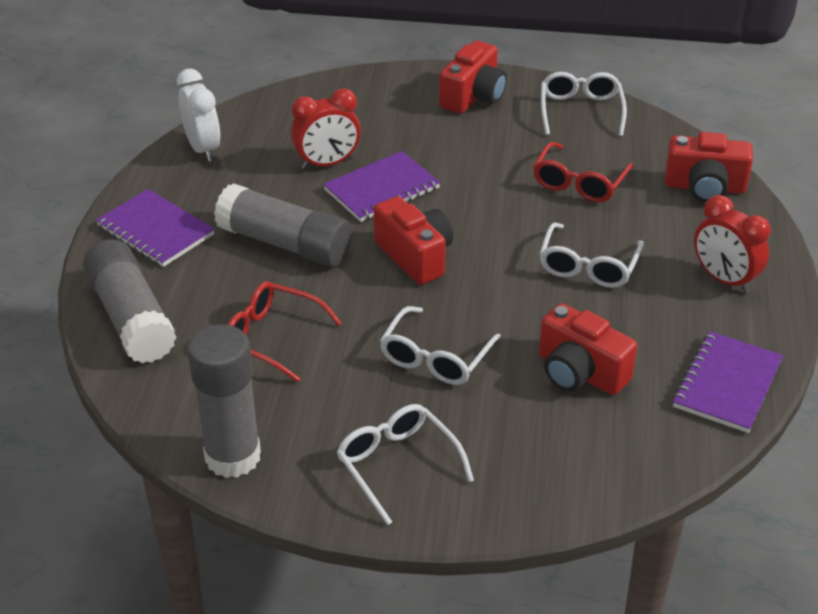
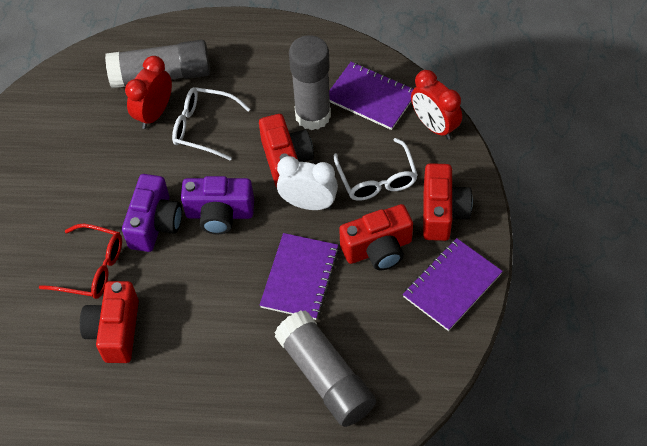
purple camera: 0 -> 2
red glasses: 2 -> 1
white glasses: 4 -> 2

